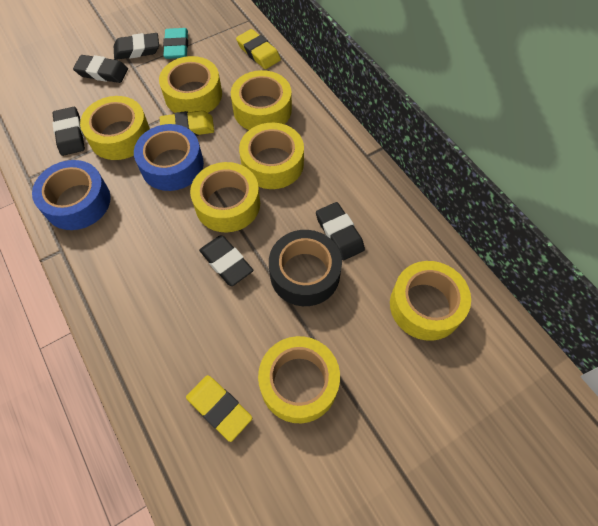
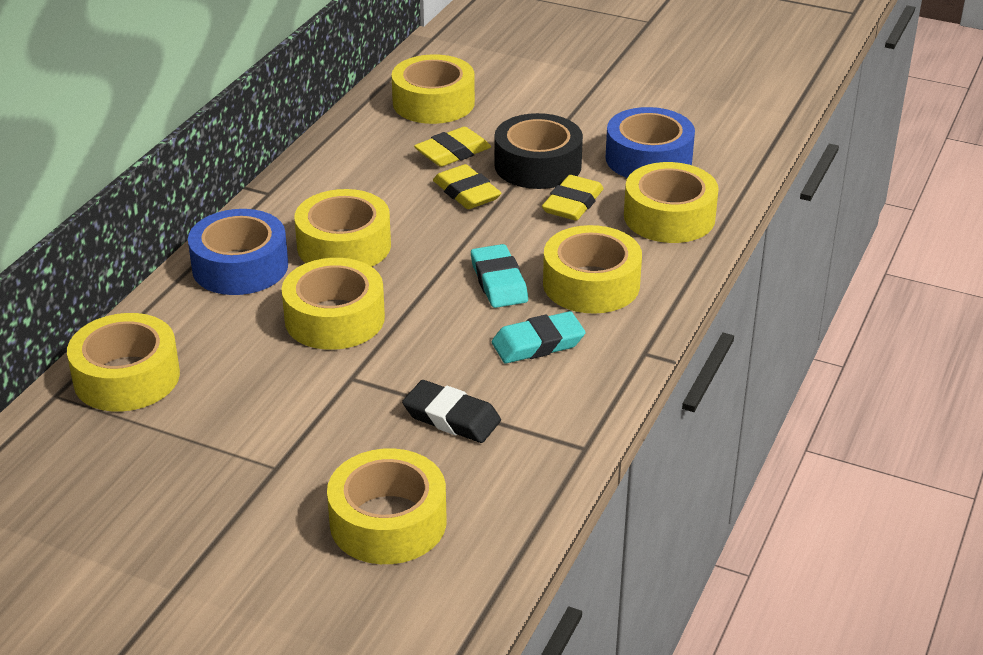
black eraser: 5 -> 1
turquoise eraser: 1 -> 2

